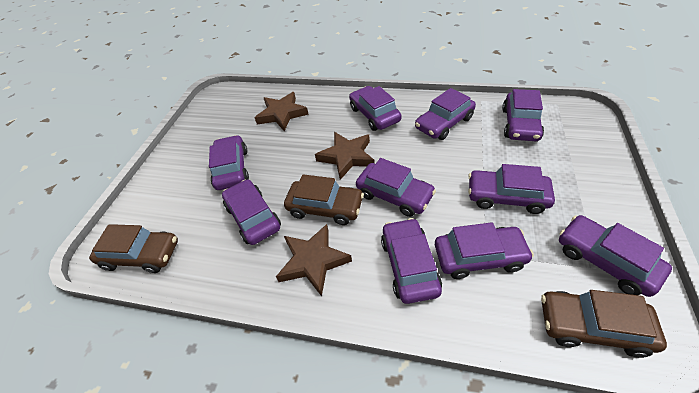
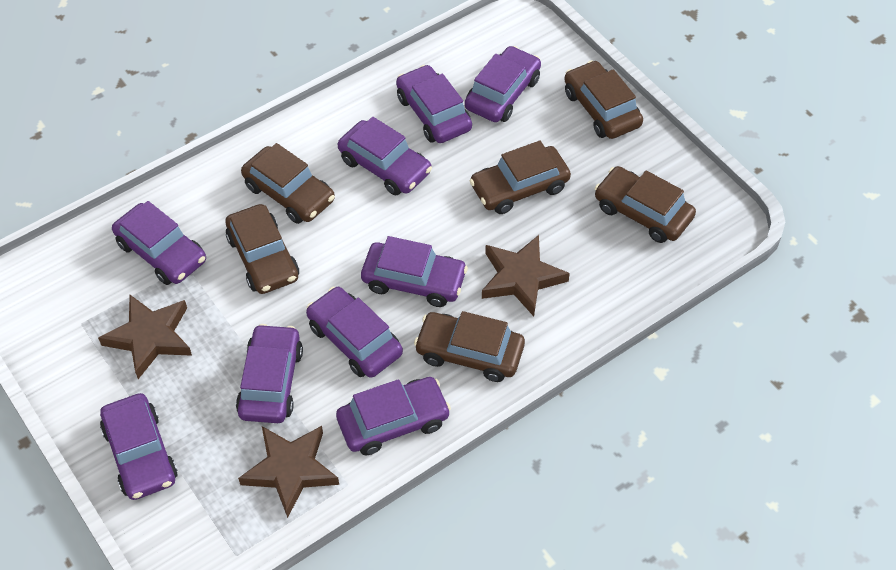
brown car: 3 -> 6
purple car: 10 -> 9

